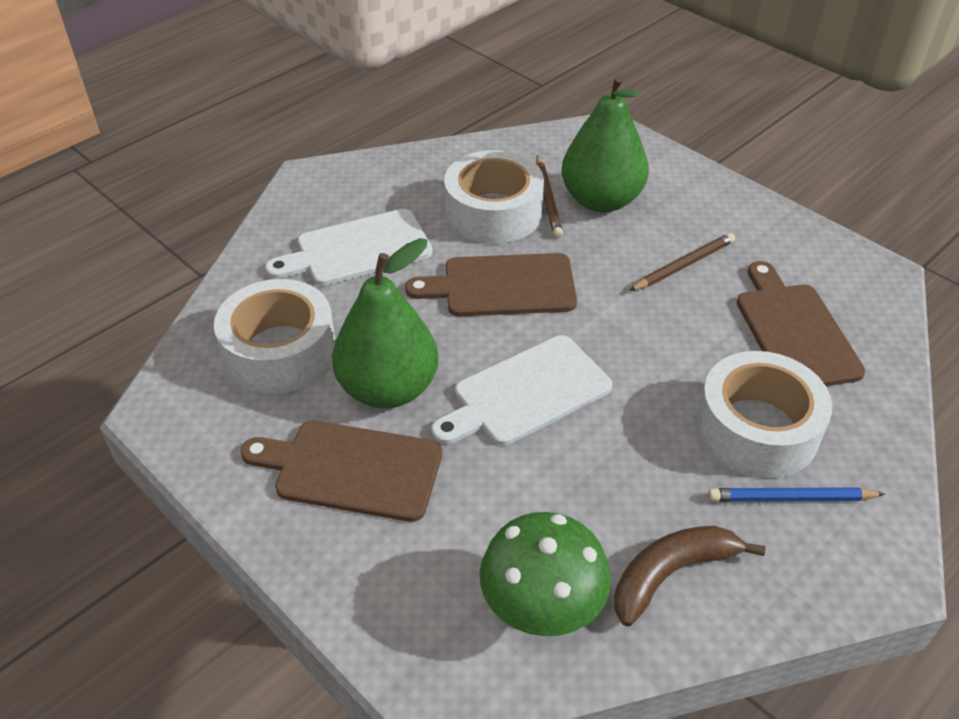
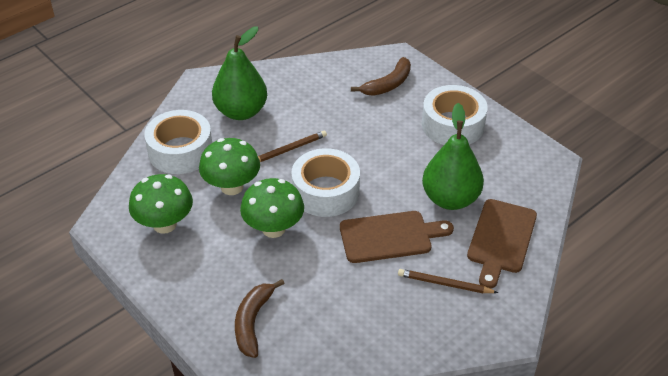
blue pencil: 1 -> 0
brown banana: 1 -> 2
brown cutting board: 3 -> 2
green mushroom: 1 -> 3
white cutting board: 2 -> 0

